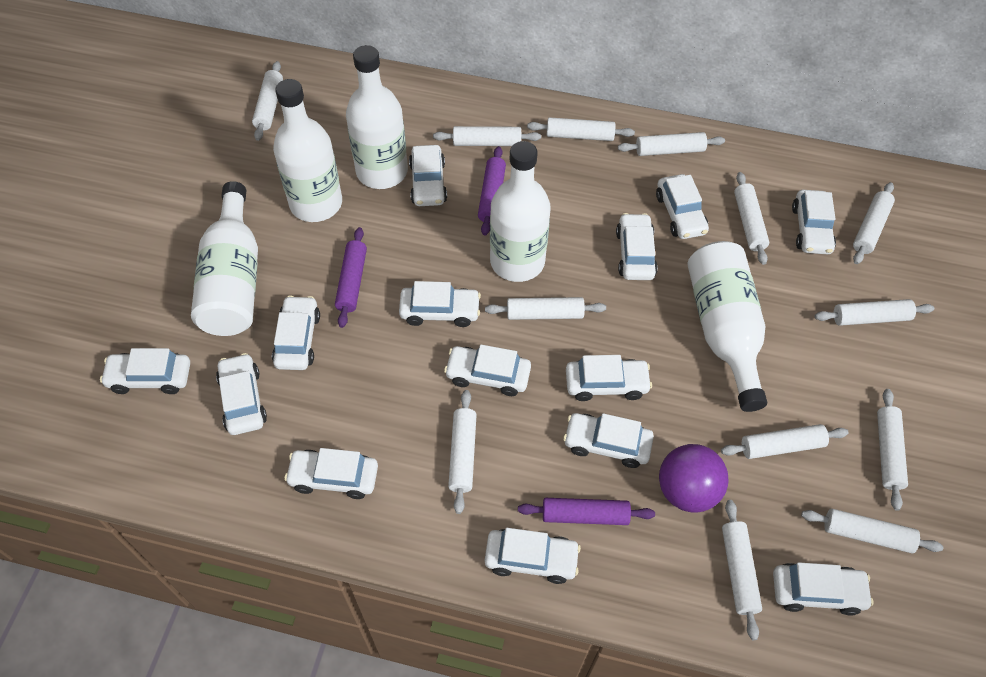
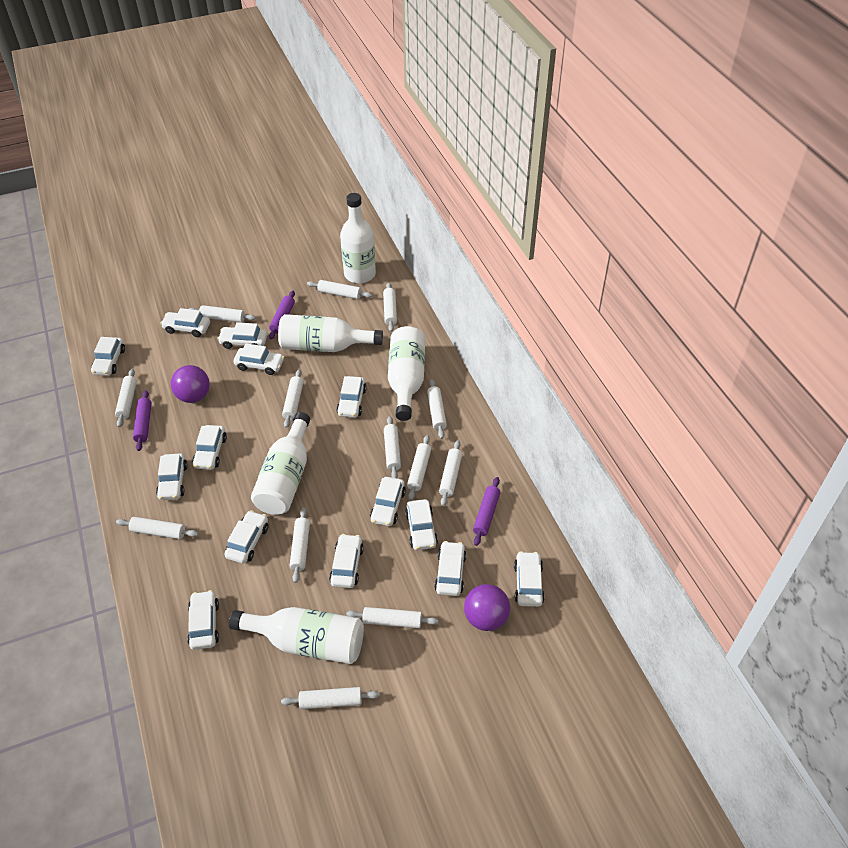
purple ball: 1 -> 2

